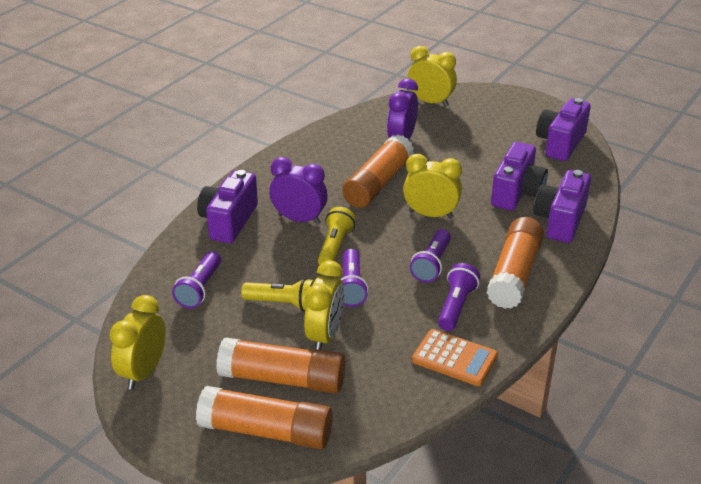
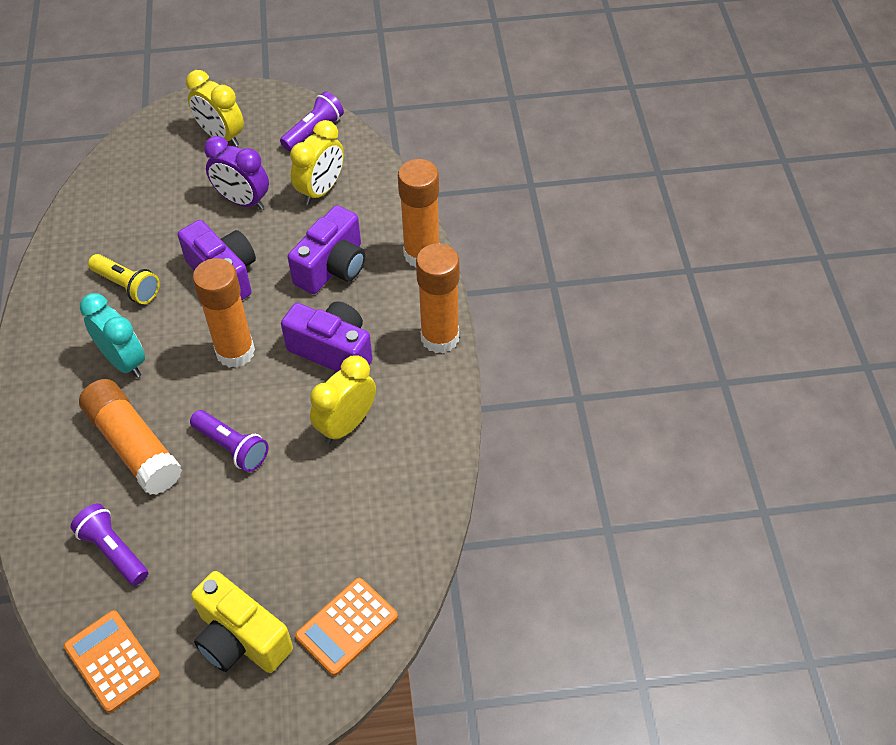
orange calculator: 1 -> 2
purple camera: 4 -> 3
purple clock: 2 -> 1
purple flashlight: 4 -> 3
turquoise clock: 0 -> 1
yellow camera: 0 -> 1
yellow clock: 4 -> 3
yellow flashlight: 2 -> 1

